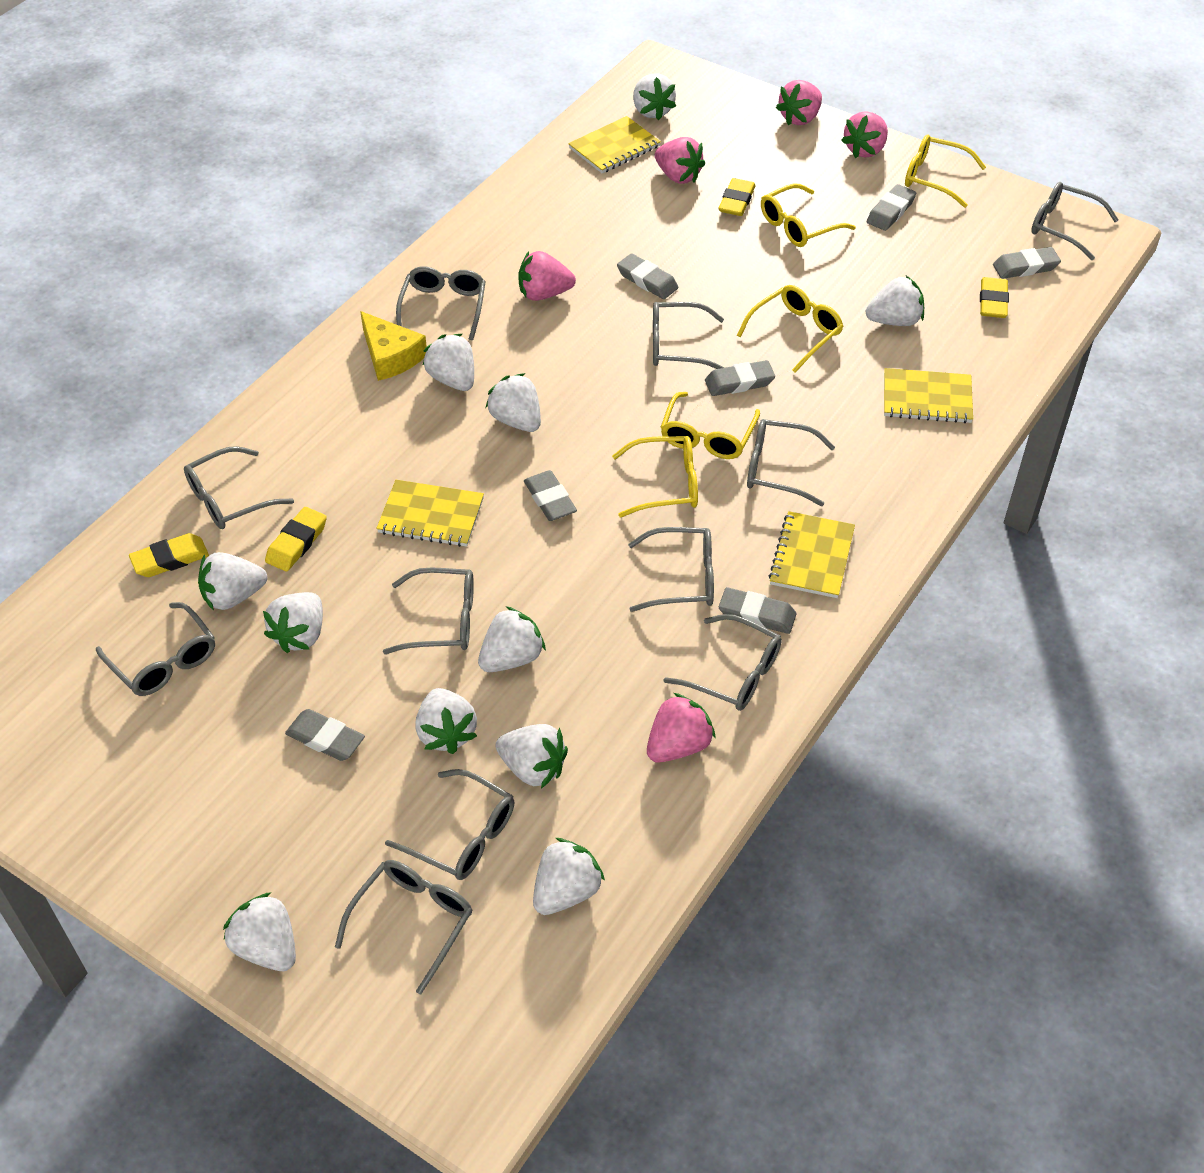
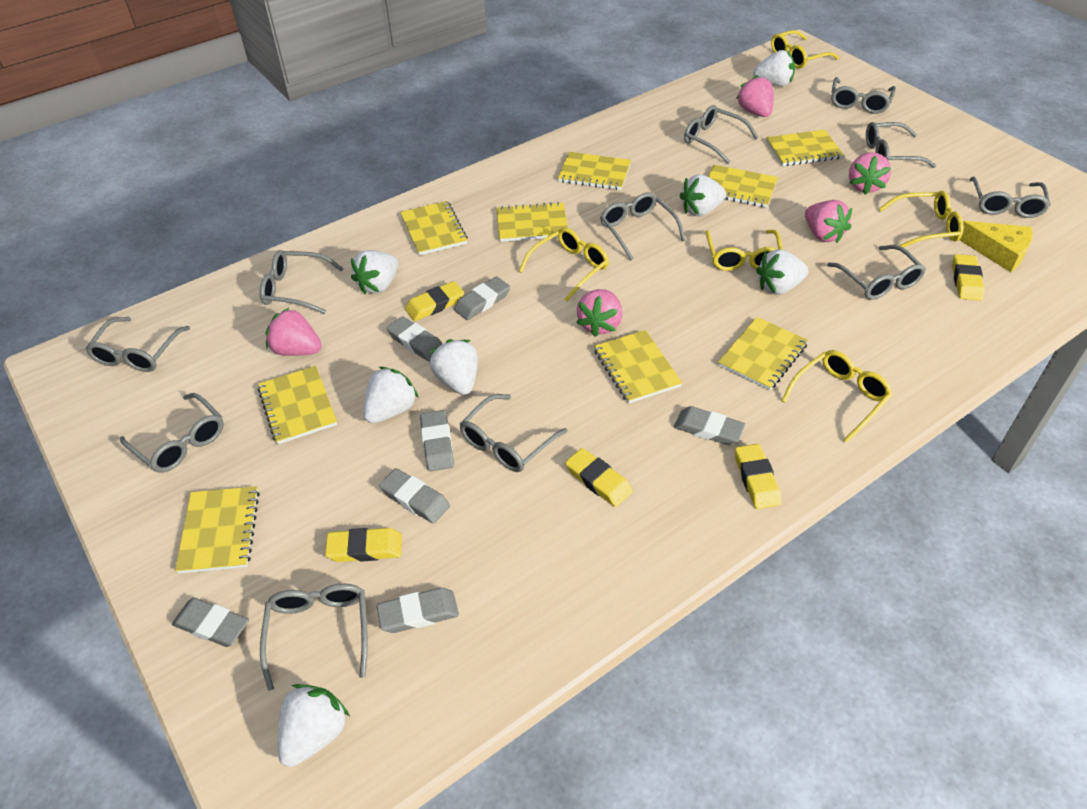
white strawberry: 11 -> 7
yellow eraser: 4 -> 5
yellow notebook: 4 -> 9

